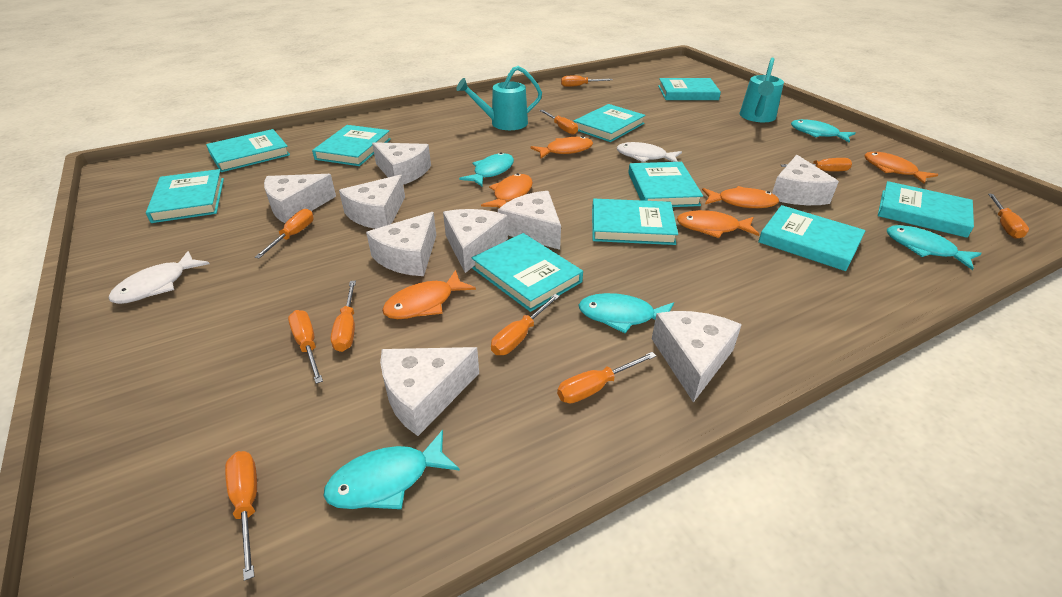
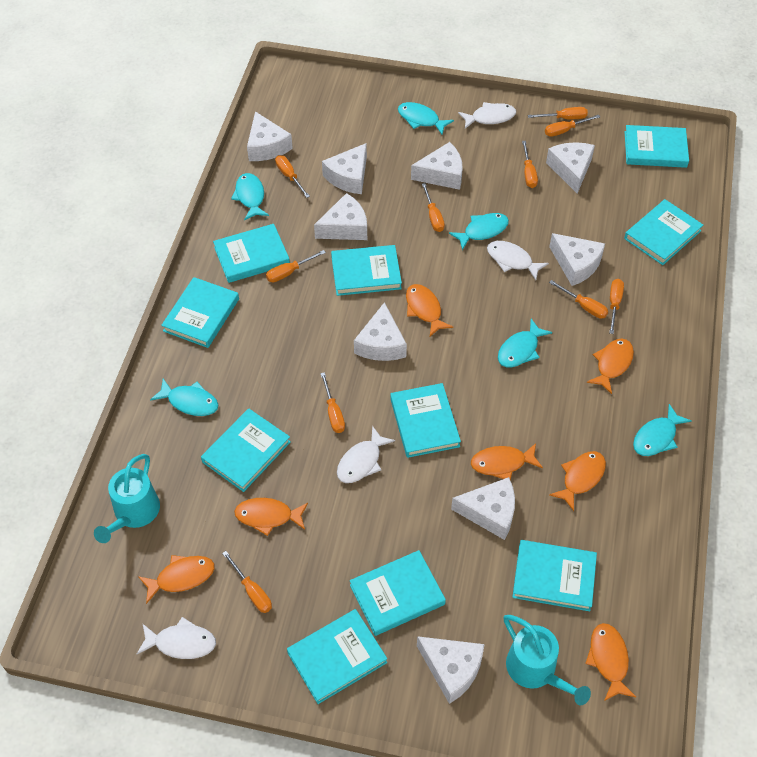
orange fish: 6 -> 7
turquoise fish: 5 -> 6
white fish: 2 -> 4

